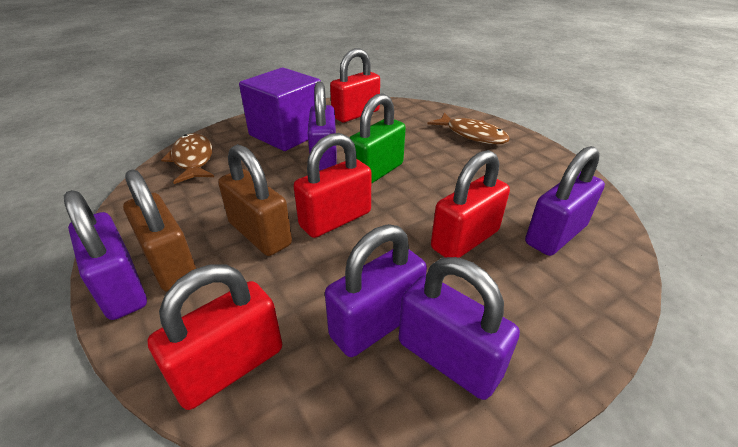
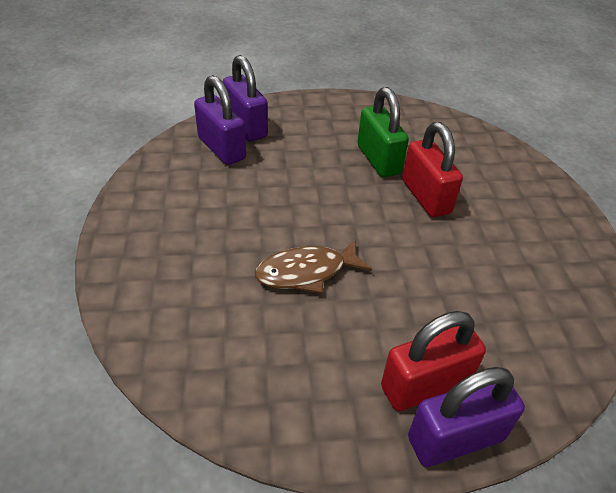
brown fish: 2 -> 1
brown padlock: 2 -> 0
purple cube: 1 -> 0
purple padlock: 5 -> 3
red padlock: 4 -> 2

